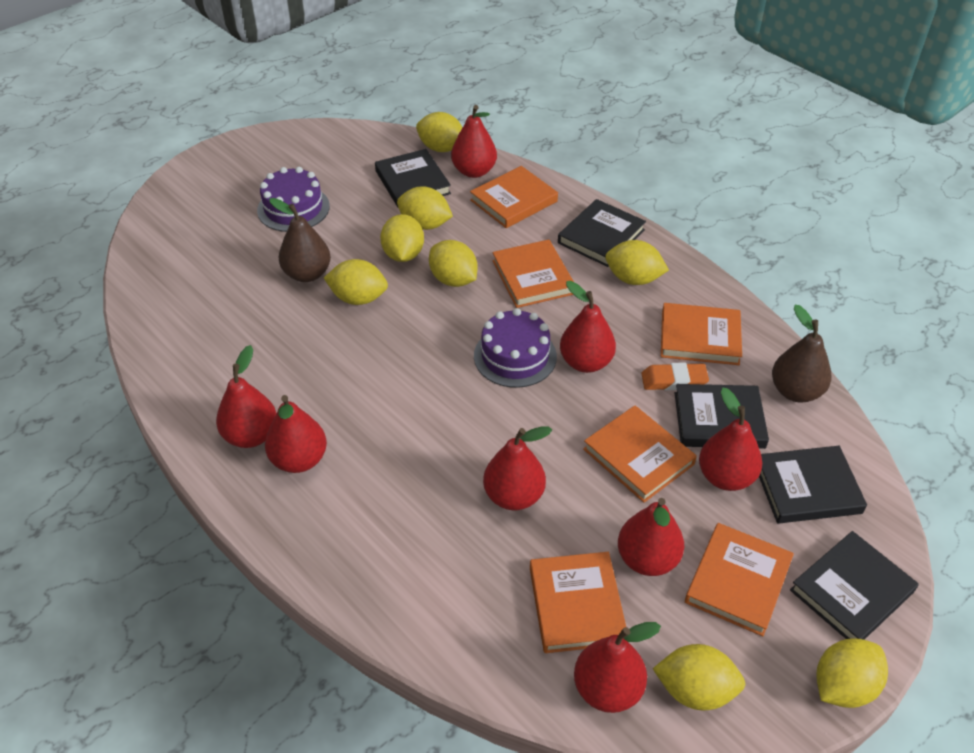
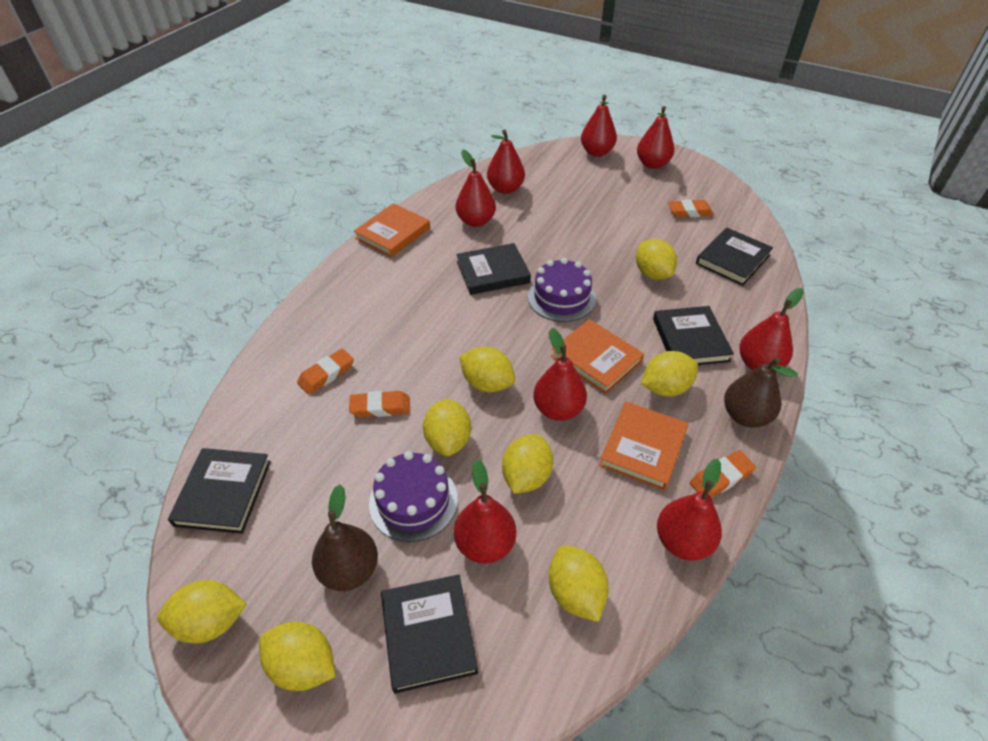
orange book: 6 -> 3
orange eraser: 1 -> 4

